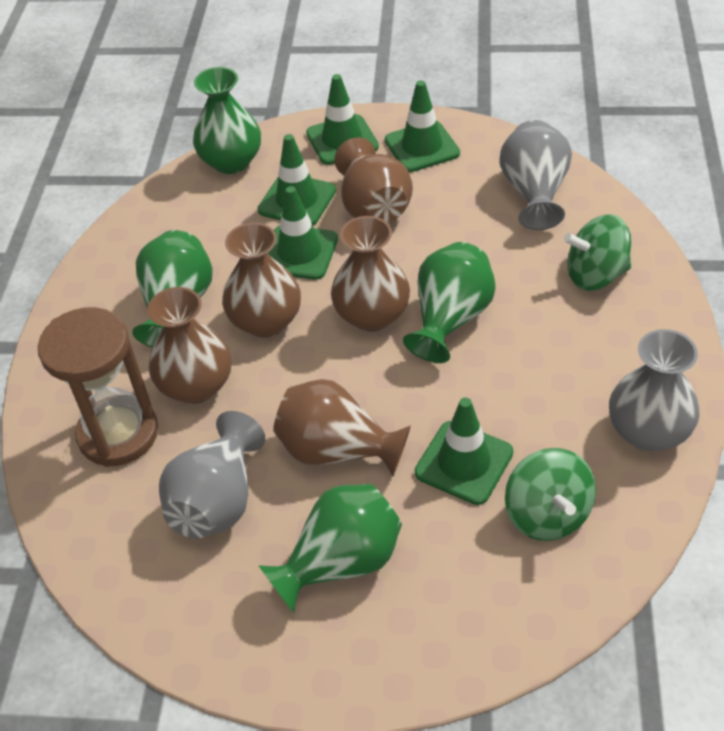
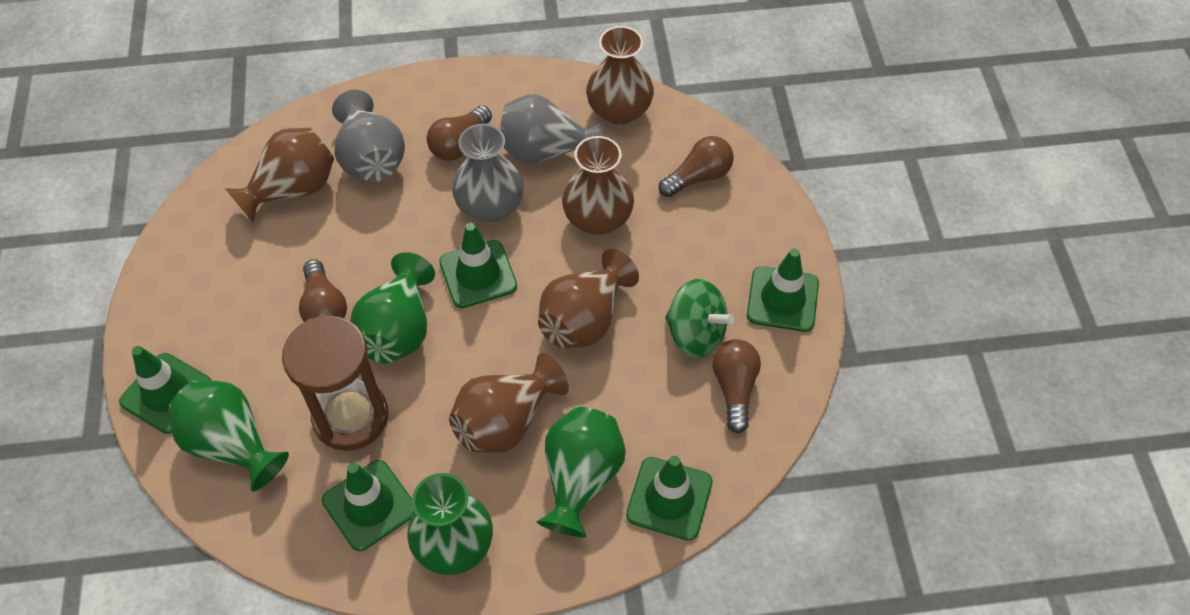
brown light bulb: 0 -> 4
green spinning top: 2 -> 1

